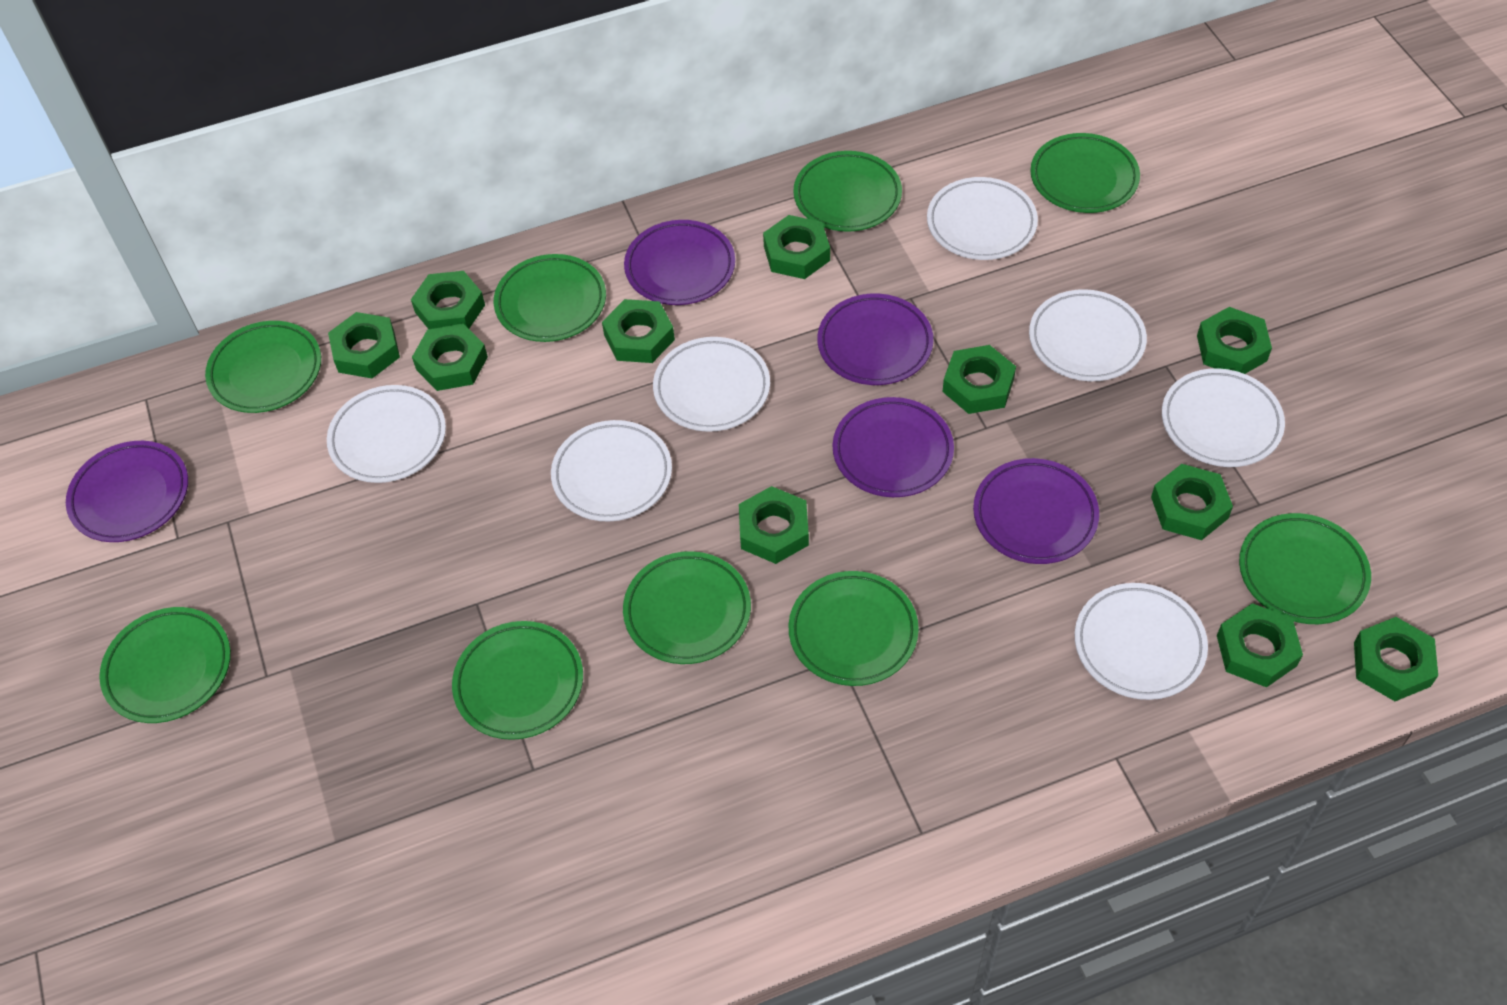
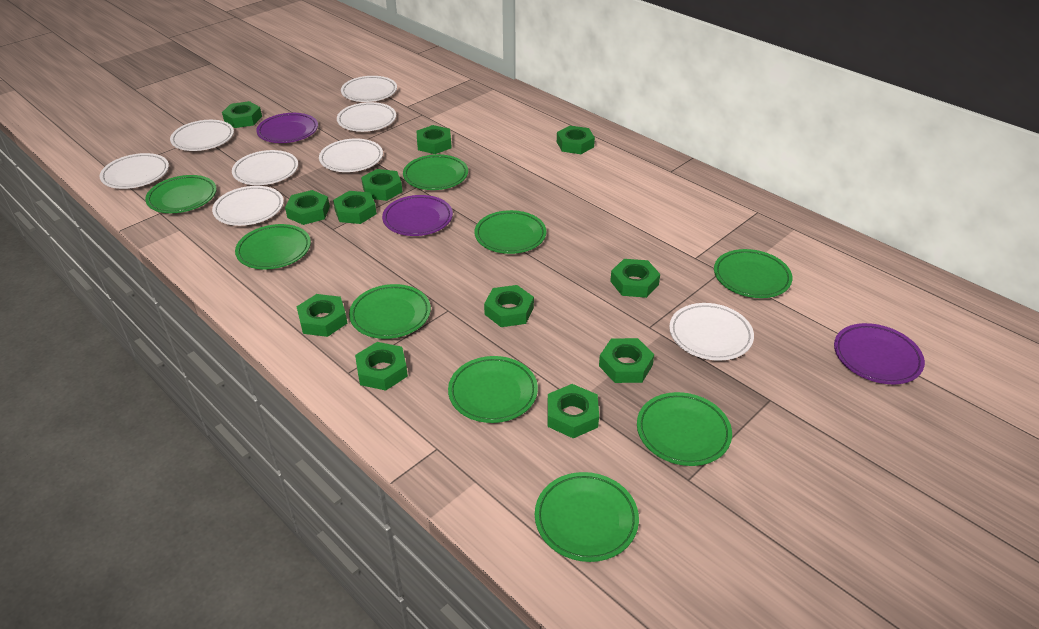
green nut: 11 -> 12
purple plate: 5 -> 3
white plate: 7 -> 8

